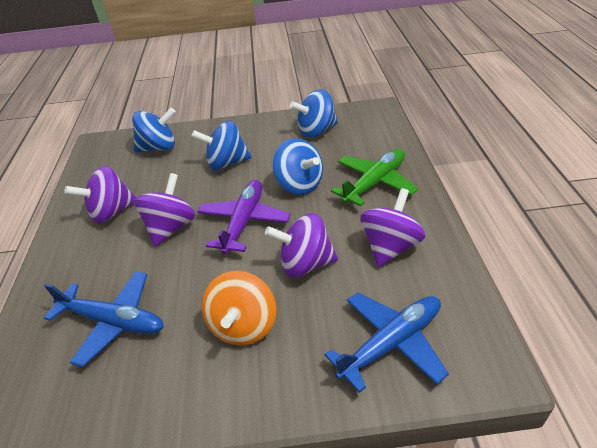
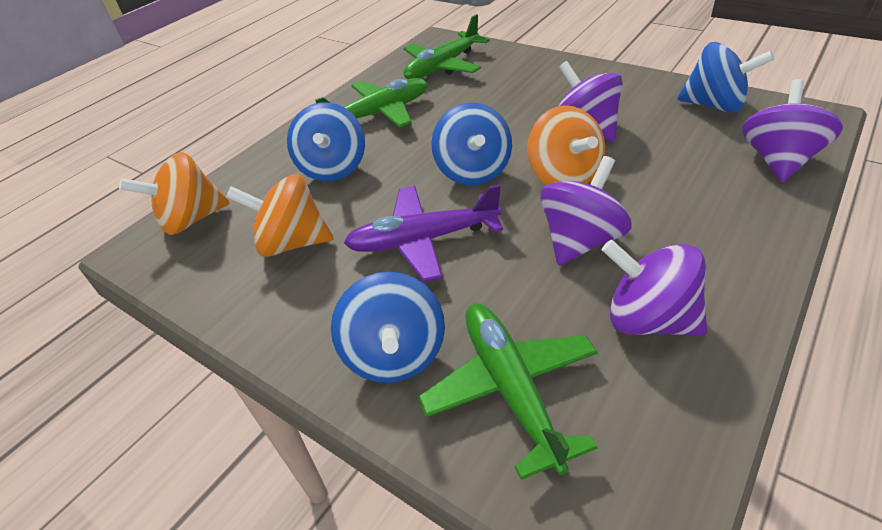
blue plane: 2 -> 0
green plane: 1 -> 3
orange spinning top: 1 -> 3

